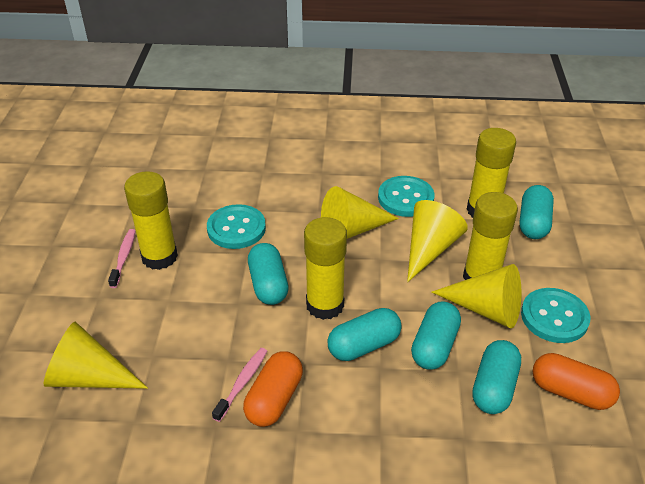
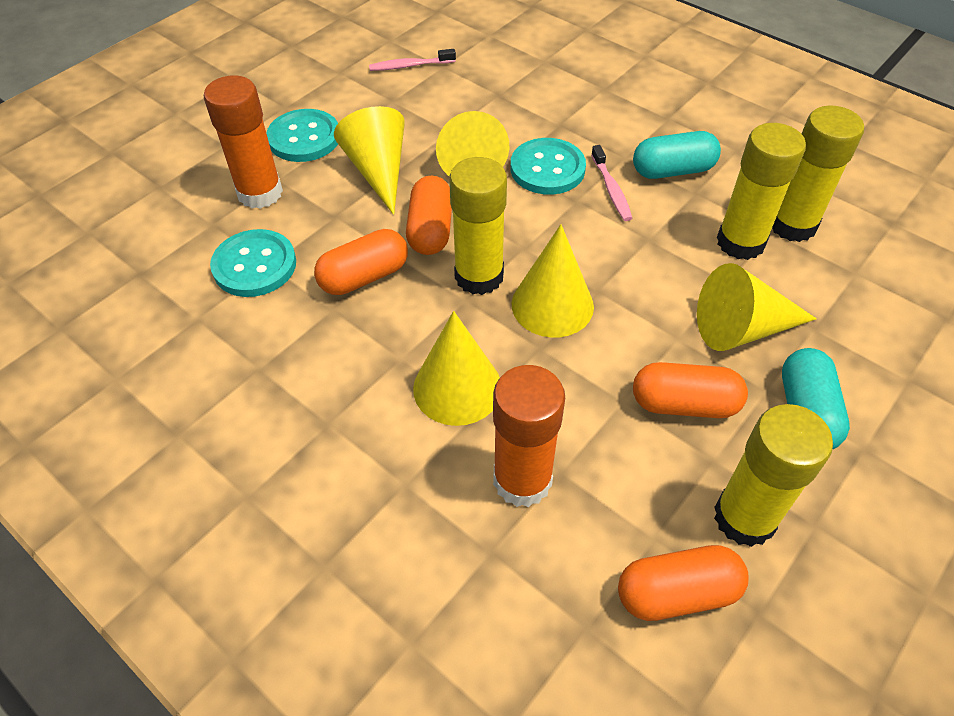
orange capsule: 2 -> 4
orange glue stick: 0 -> 2
turquoise capsule: 5 -> 2
yellow cone: 4 -> 5

